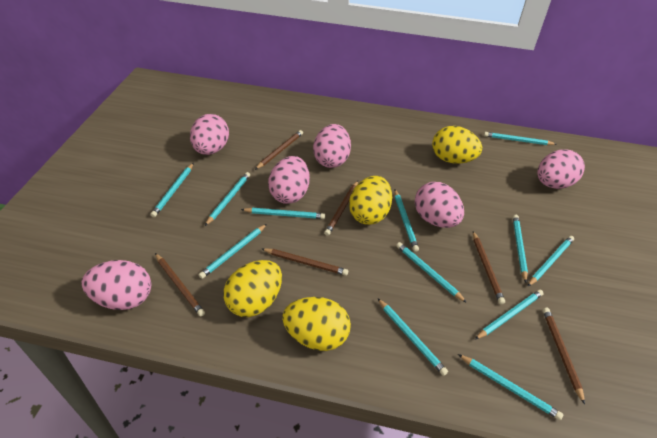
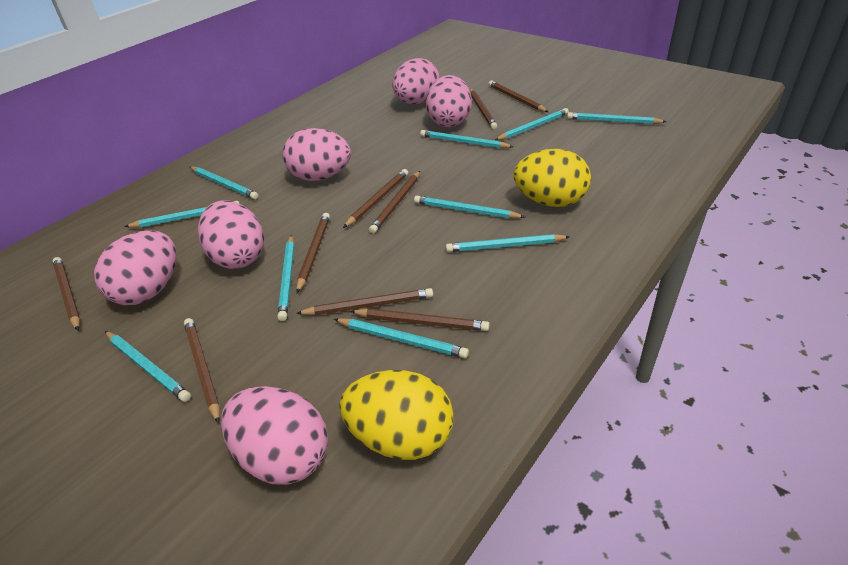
brown pencil: 6 -> 9
turquoise pencil: 12 -> 10
yellow egg: 4 -> 2

